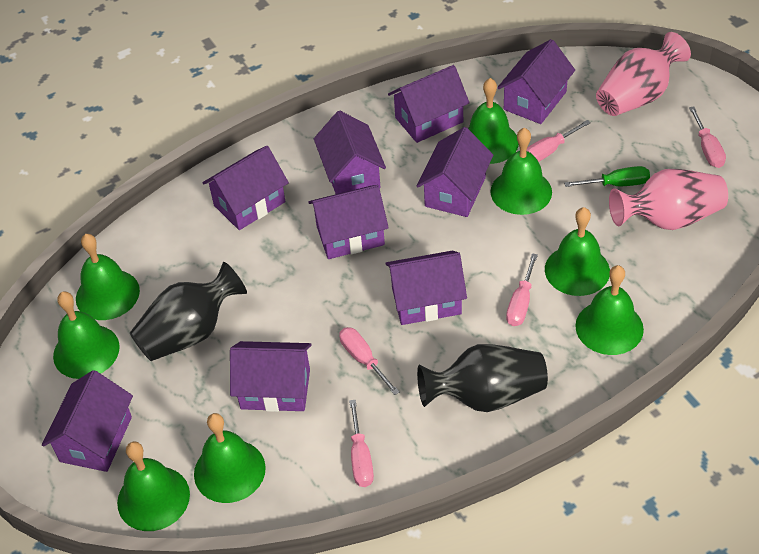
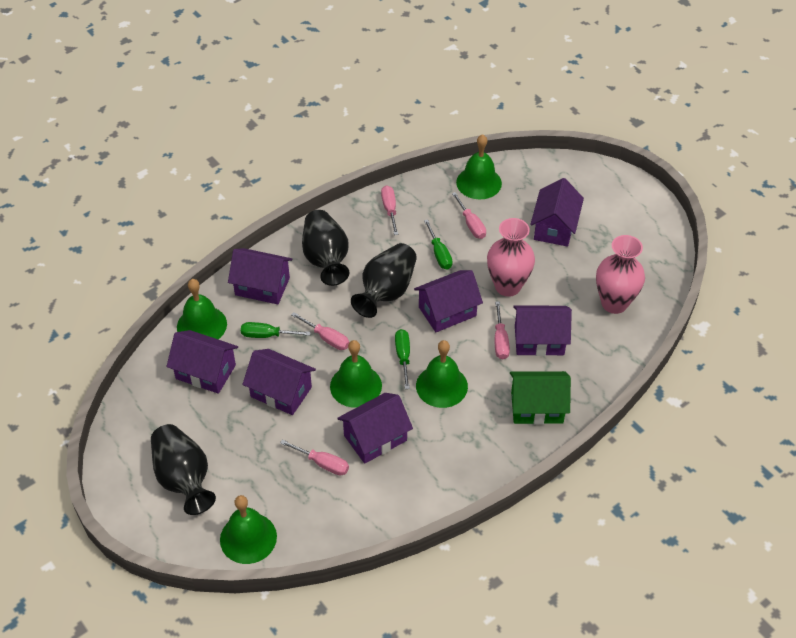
black vase: 2 -> 3
green bell: 8 -> 5
green house: 0 -> 1
green screwdriver: 1 -> 3
purple house: 9 -> 7

